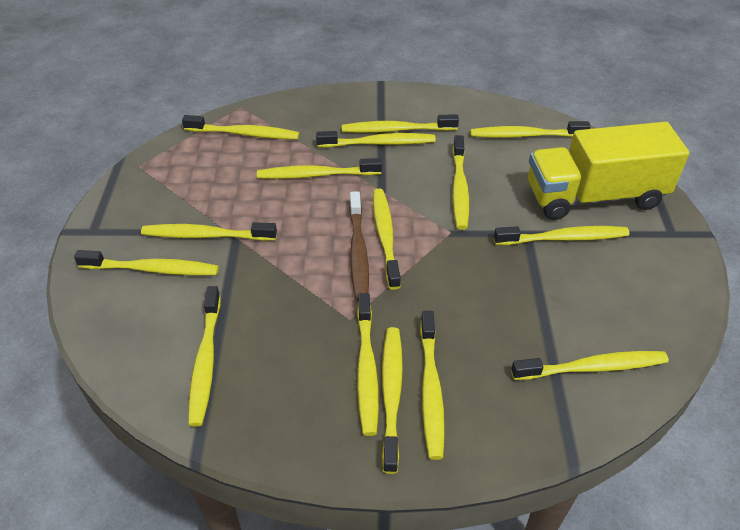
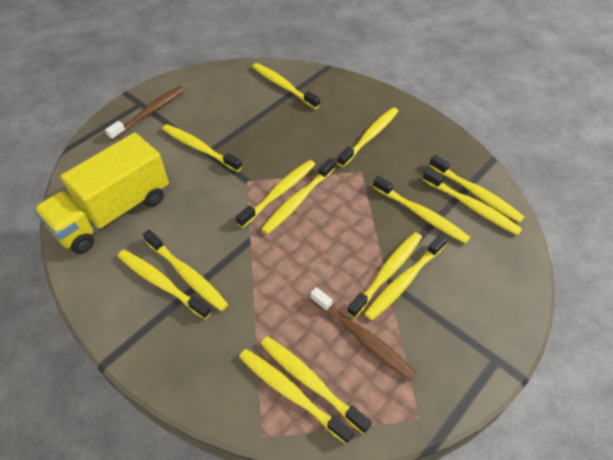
brown toothbrush: 1 -> 2
yellow toothbrush: 15 -> 14

